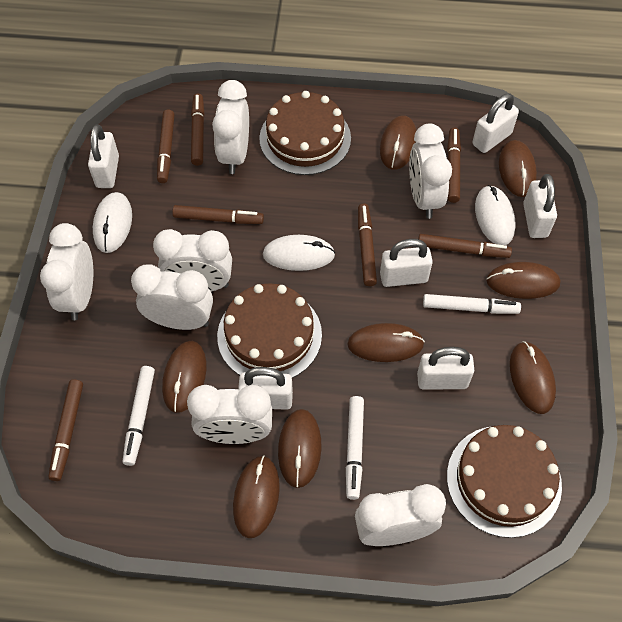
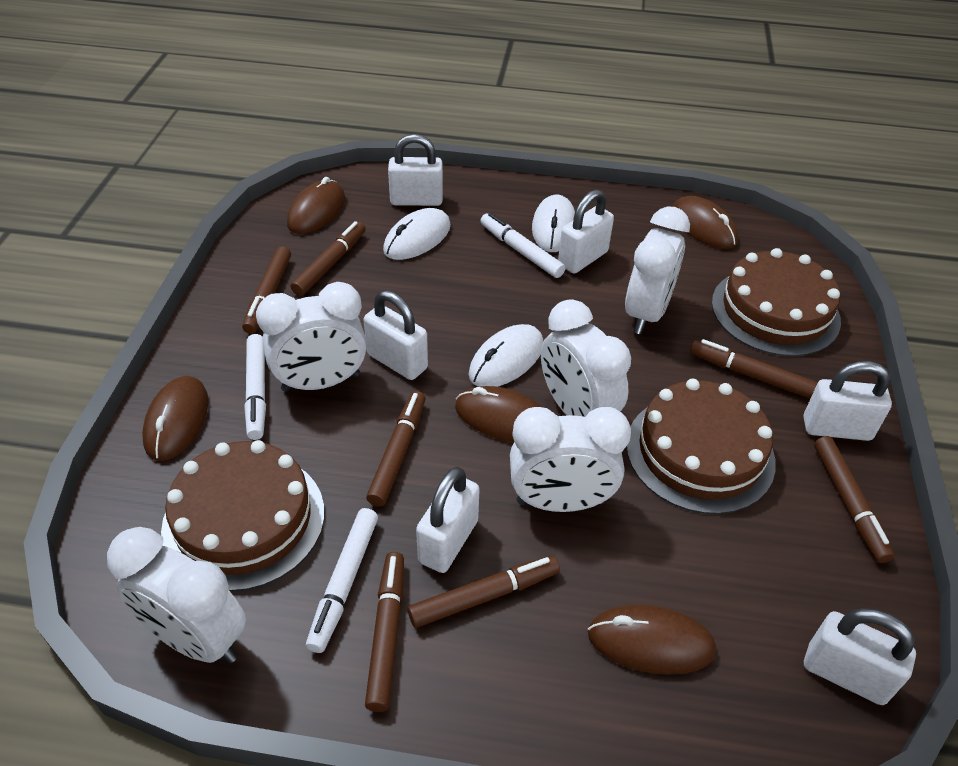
brown mouse: 8 -> 5
white clock: 7 -> 5

